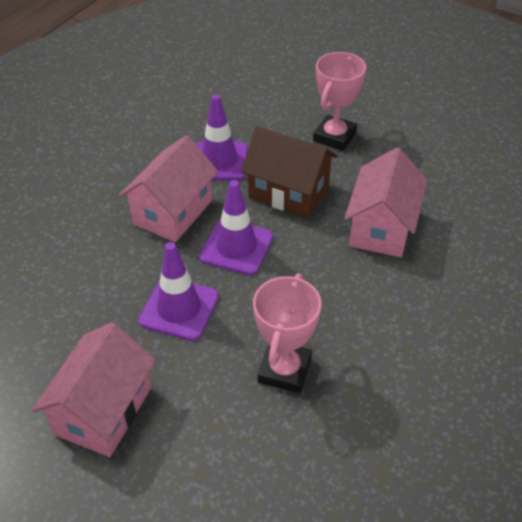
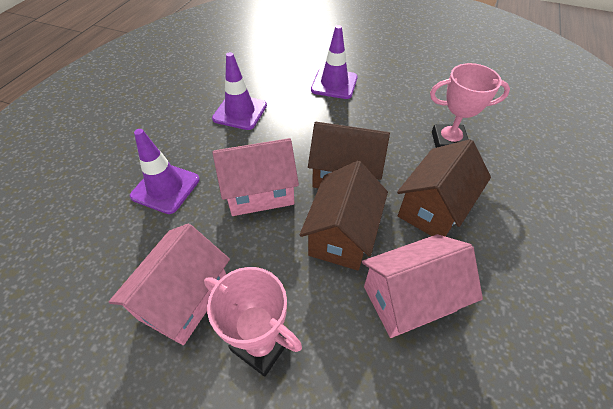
brown house: 1 -> 3

